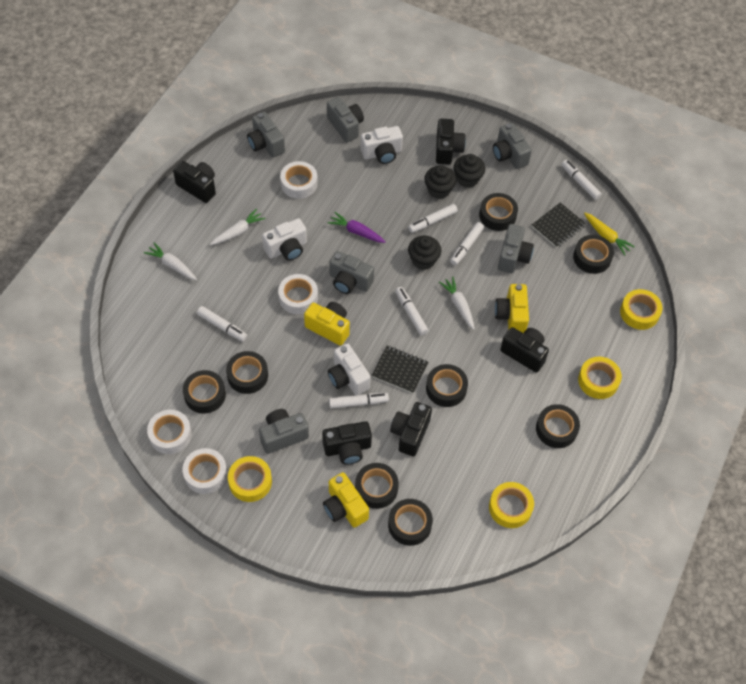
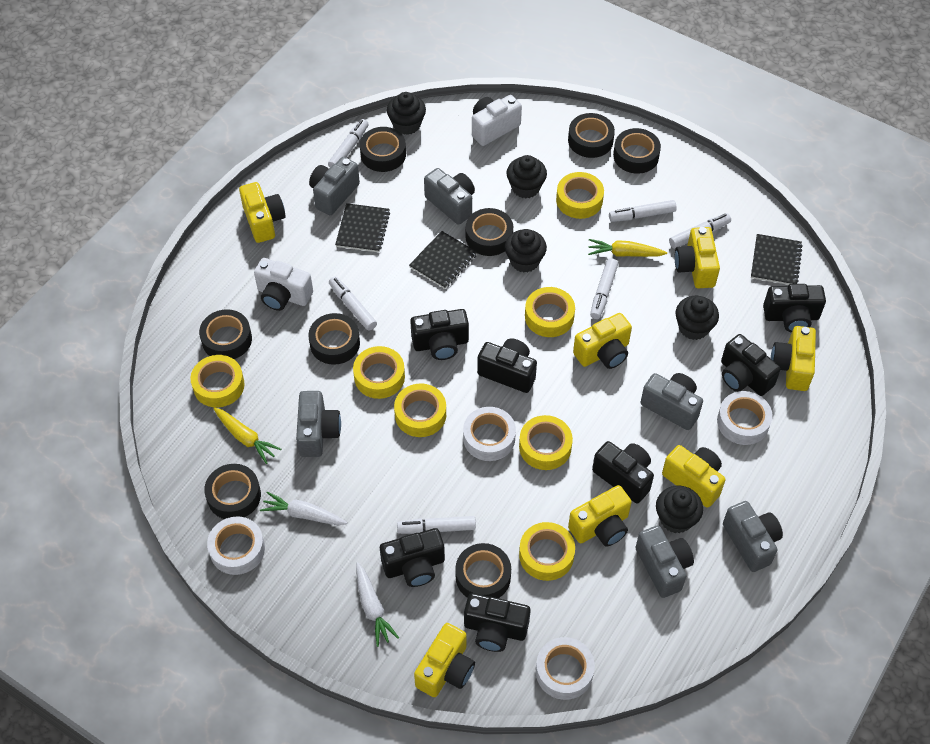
black camera: 5 -> 7
black cupcake: 3 -> 5
black notebook: 2 -> 3
purple carrot: 1 -> 0
white camera: 3 -> 2
white carrot: 3 -> 2
yellow camera: 3 -> 7
yellow carrot: 1 -> 2
yellow tape: 4 -> 7

